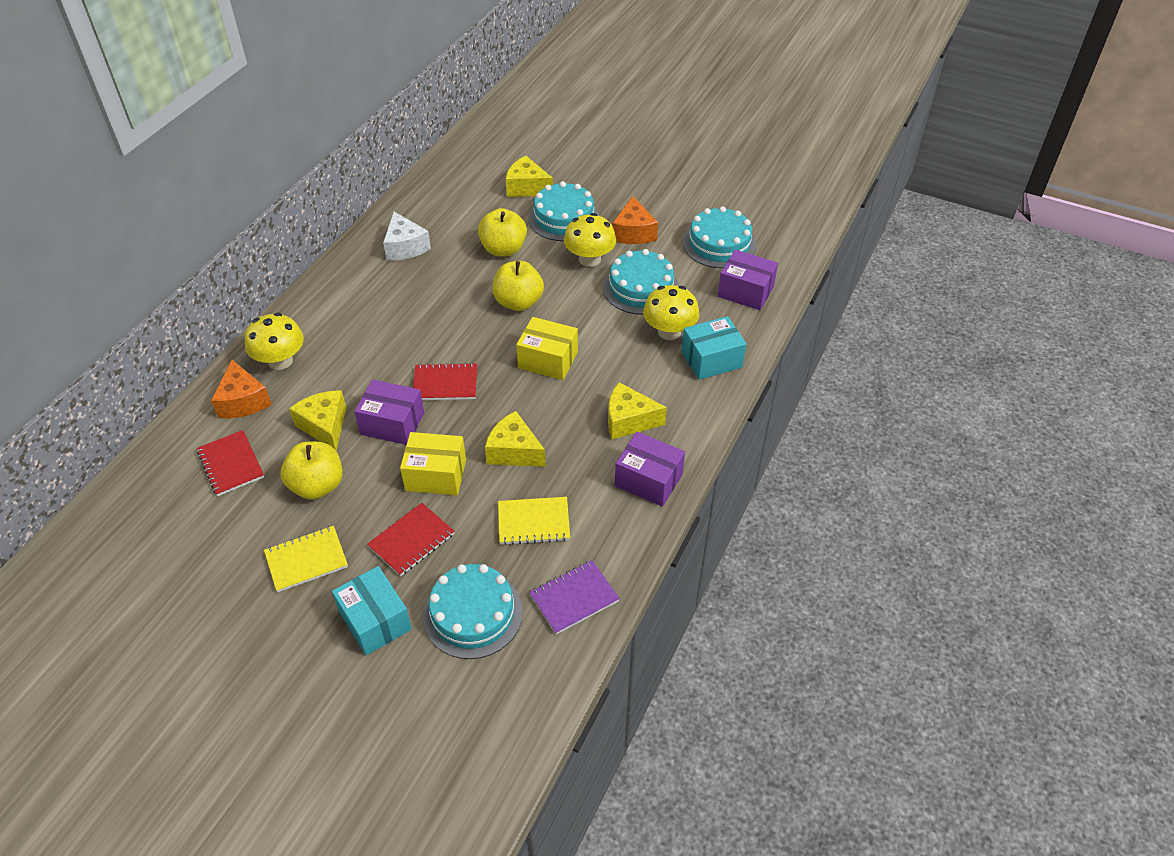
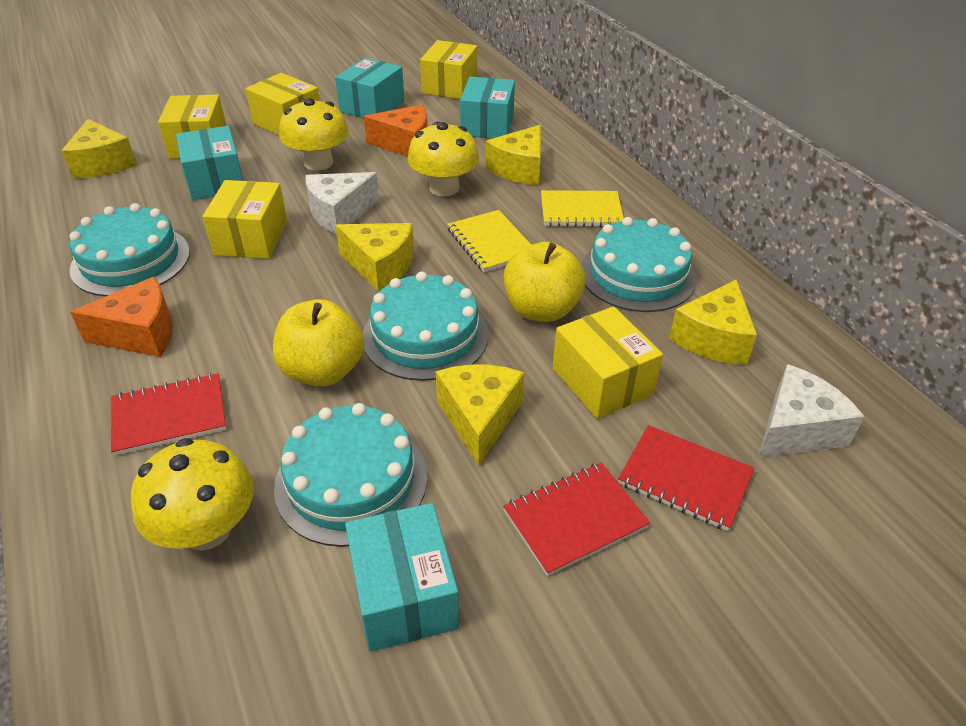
purple box: 3 -> 0
purple notebook: 1 -> 0
turquoise box: 2 -> 4
white cheese: 1 -> 2
yellow apple: 3 -> 2
yellow box: 2 -> 5
yellow cheese: 4 -> 5

